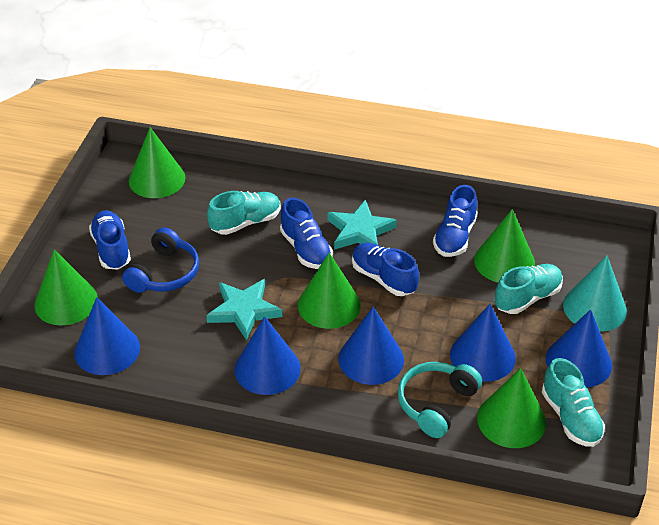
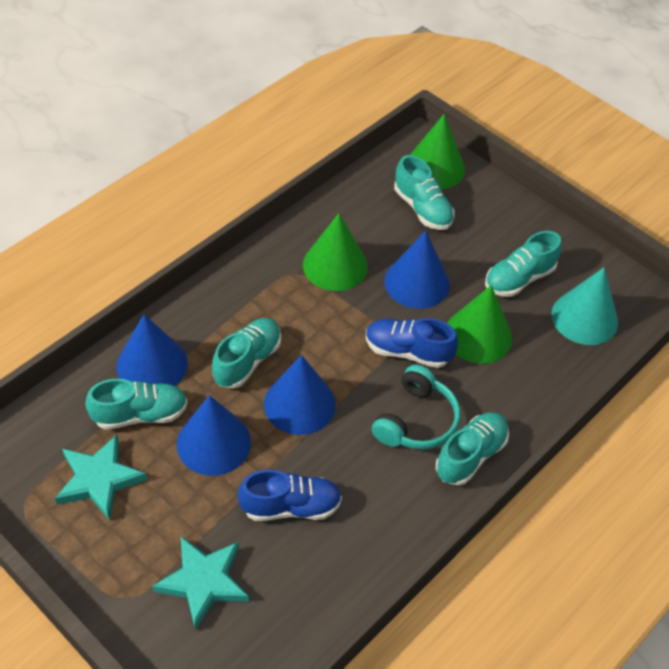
blue cone: 5 -> 4
blue headphones: 1 -> 0
blue shoe: 4 -> 2
green cone: 5 -> 3
turquoise shoe: 3 -> 5

